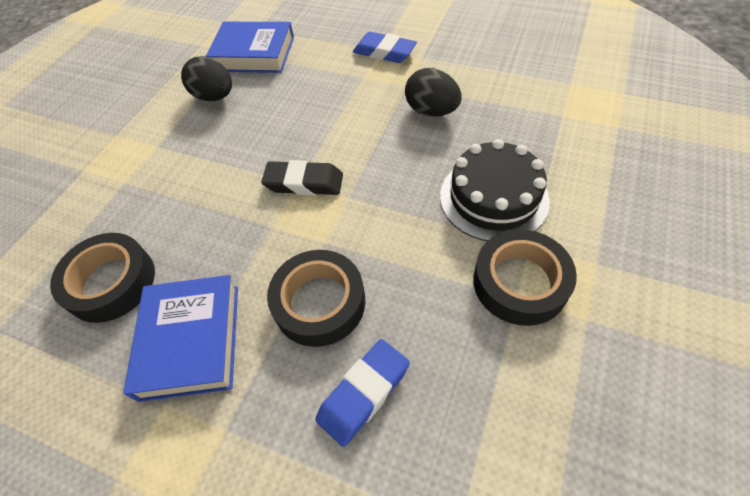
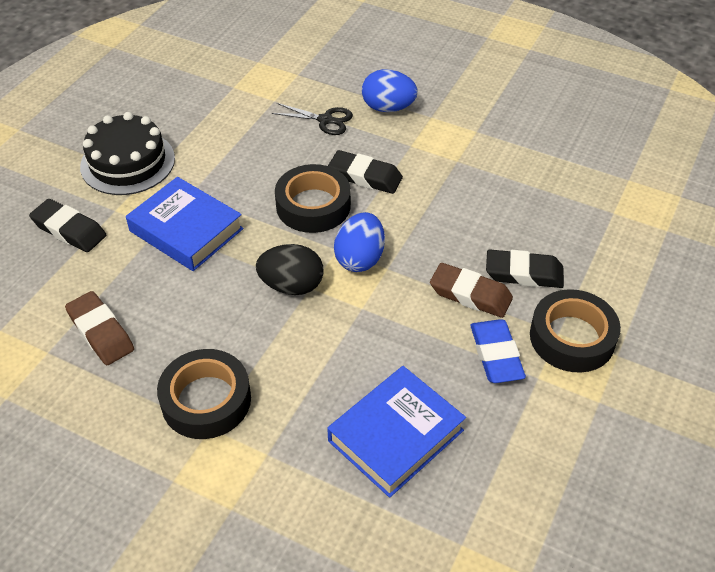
black egg: 2 -> 1
black eraser: 1 -> 3
black scissors: 0 -> 1
blue egg: 0 -> 2
blue eraser: 2 -> 1
brown eraser: 0 -> 2

